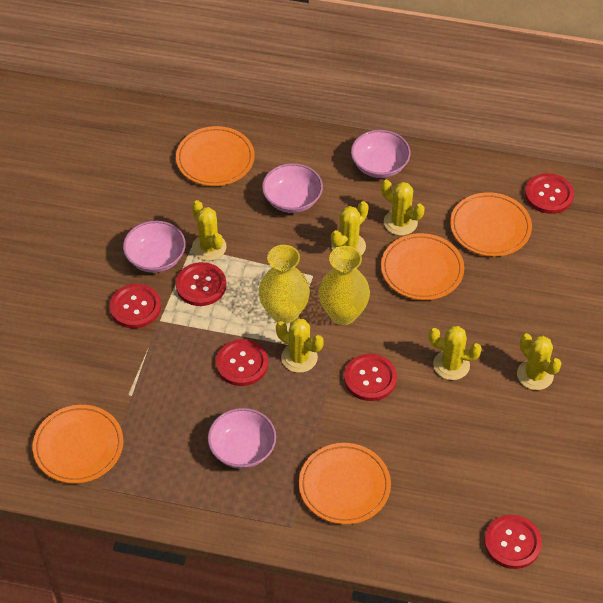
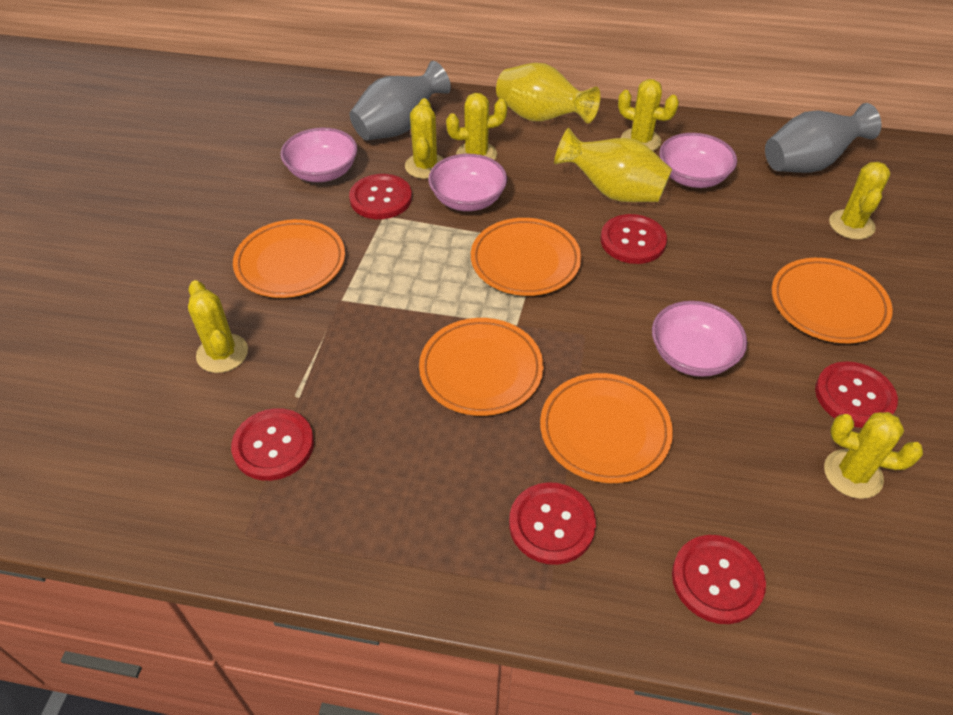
grey vase: 0 -> 2

